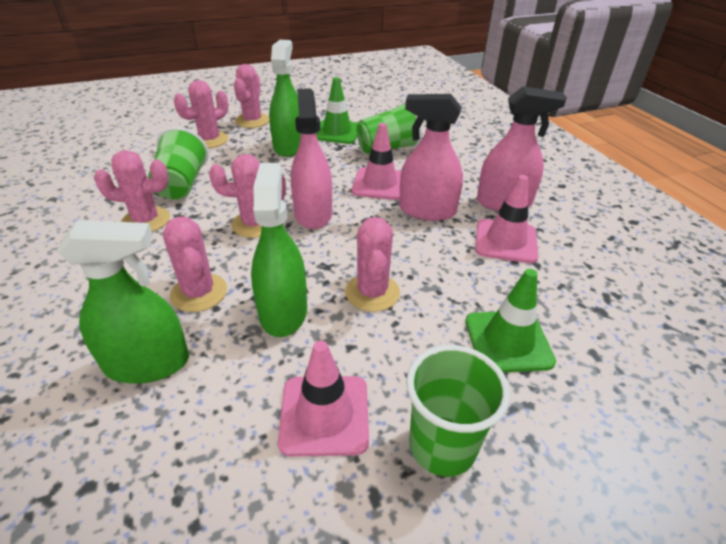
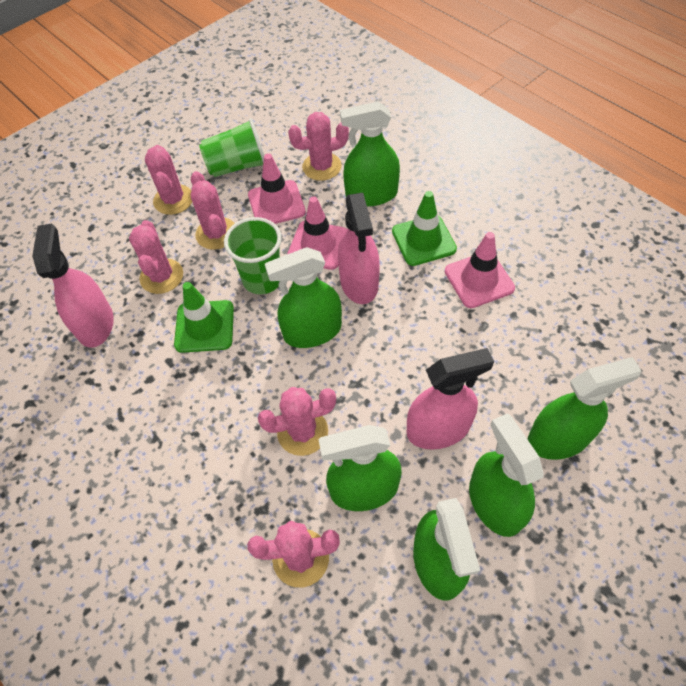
green cup: 3 -> 2
green spray bottle: 3 -> 6

